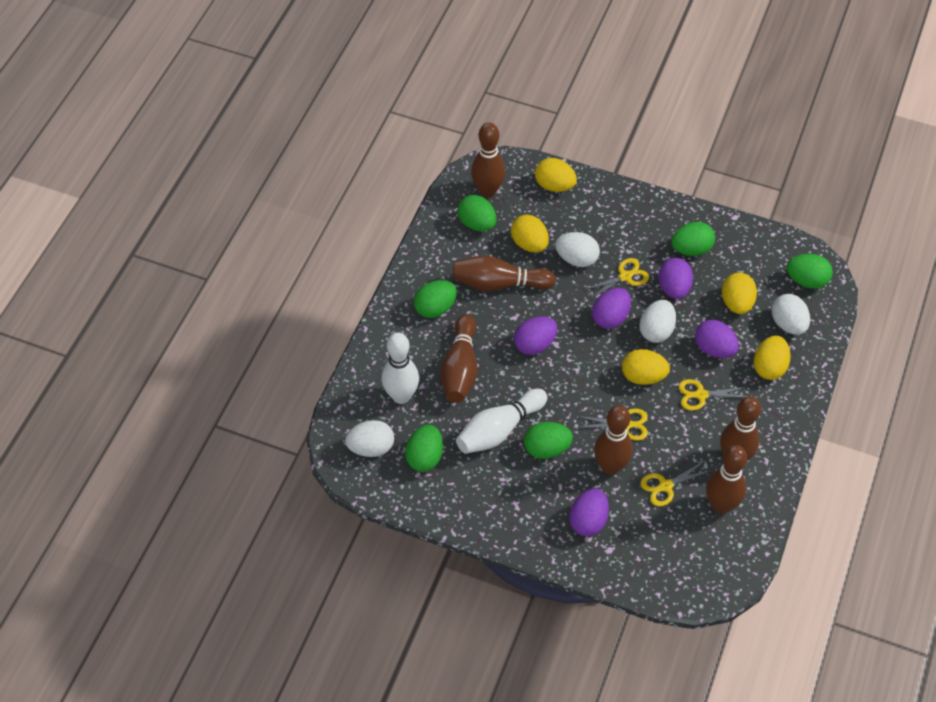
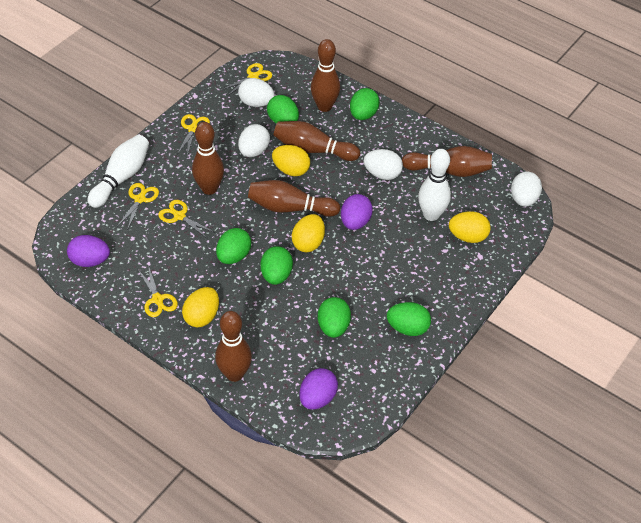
purple egg: 5 -> 3
yellow egg: 5 -> 4
yellow scissors: 4 -> 5

